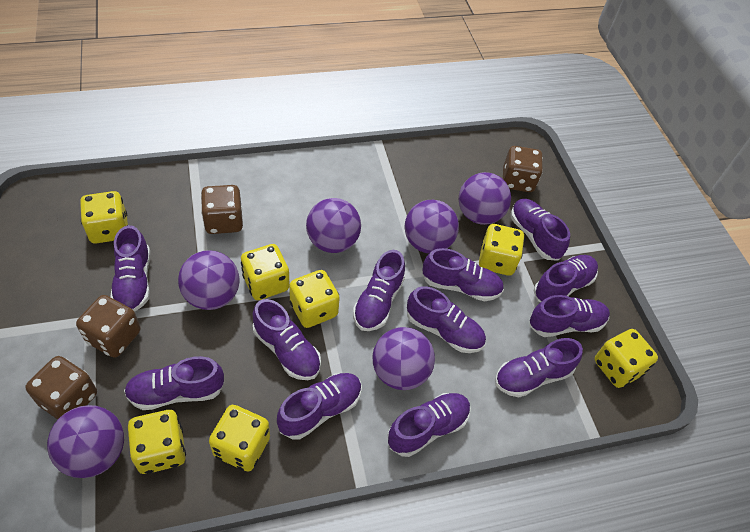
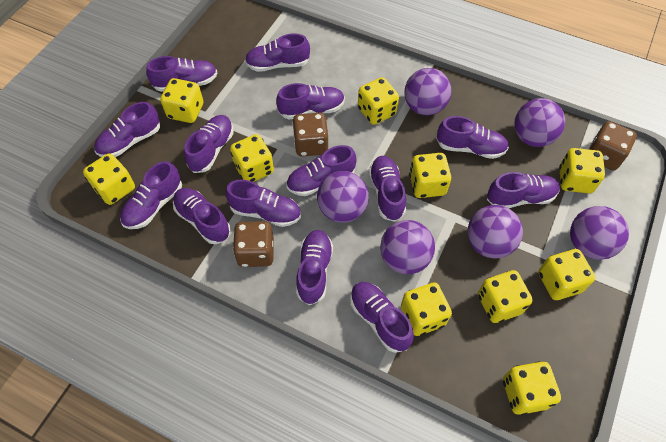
brown dice: 4 -> 3
purple shoe: 12 -> 14
yellow dice: 7 -> 10

